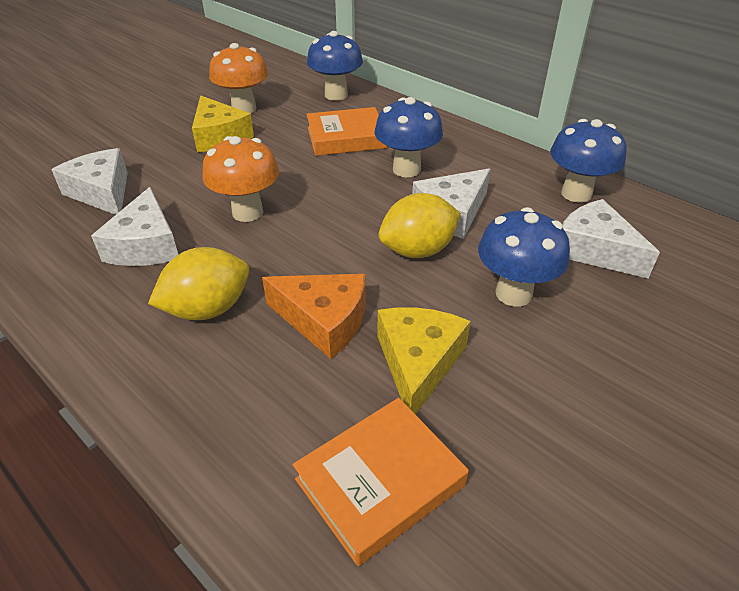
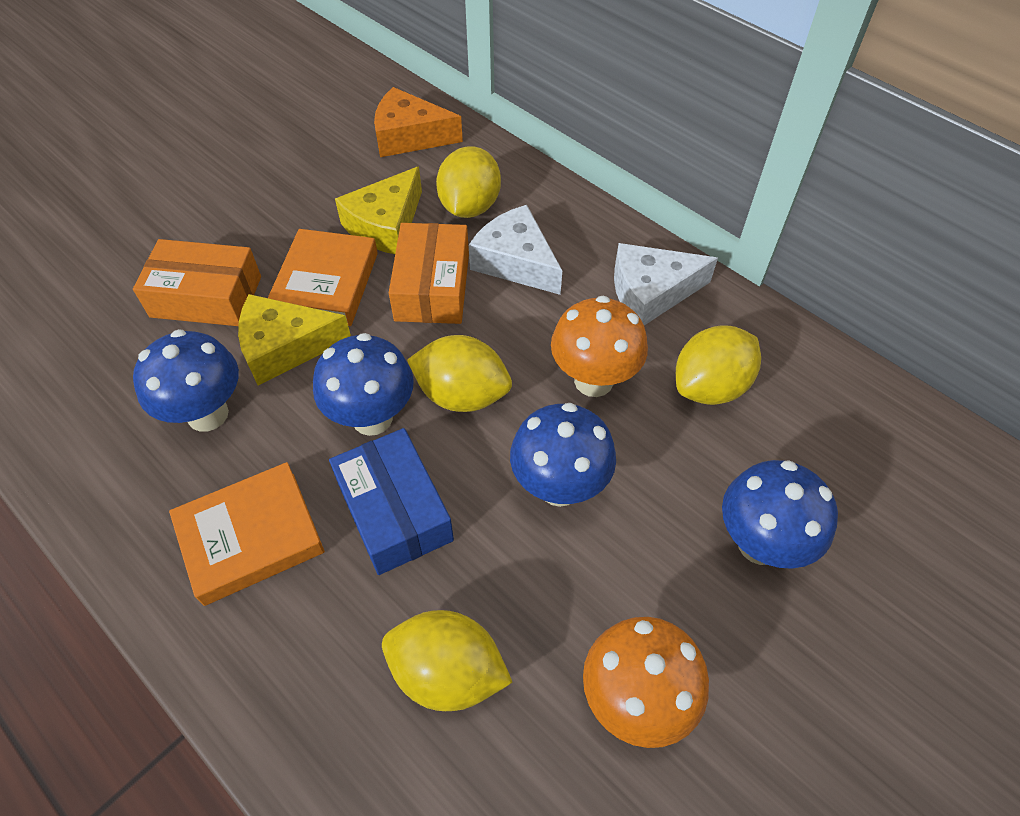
blue box: 0 -> 1
orange box: 0 -> 2
white cheese: 4 -> 2
yellow lemon: 2 -> 4

